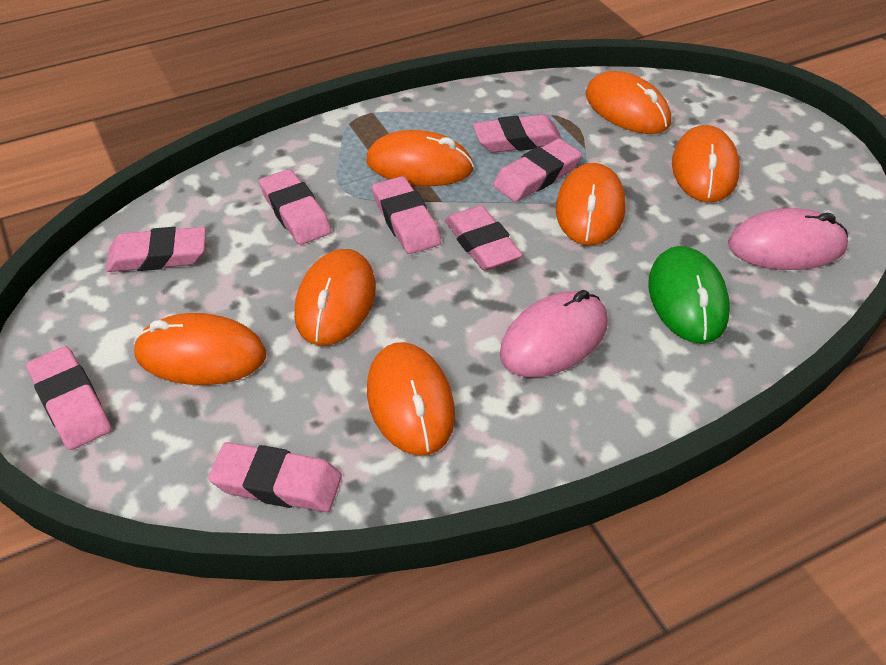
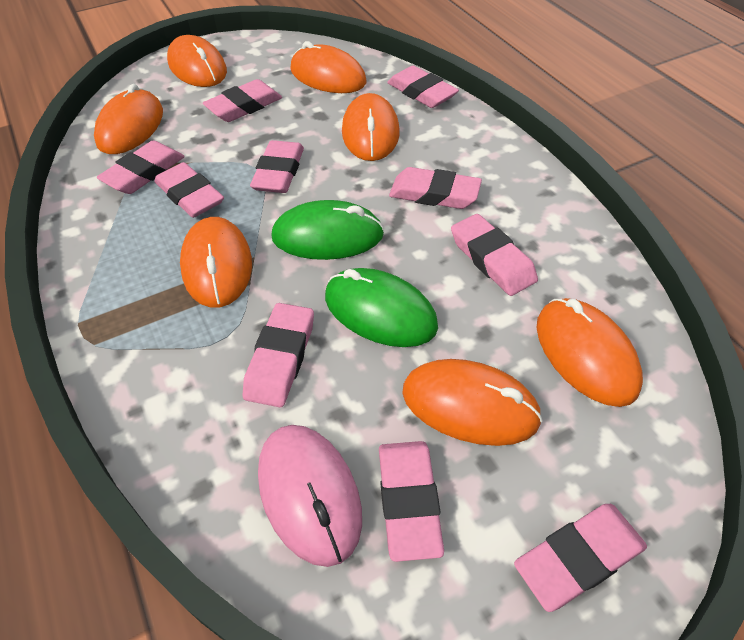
green mouse: 1 -> 2
pink eraser: 8 -> 10
pink mouse: 2 -> 1

